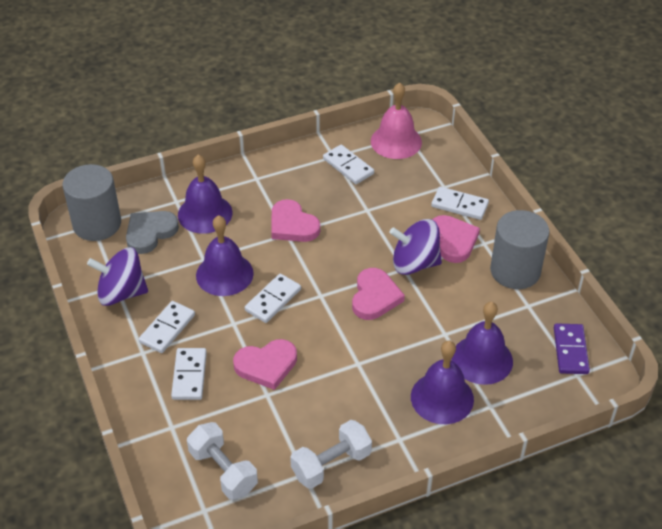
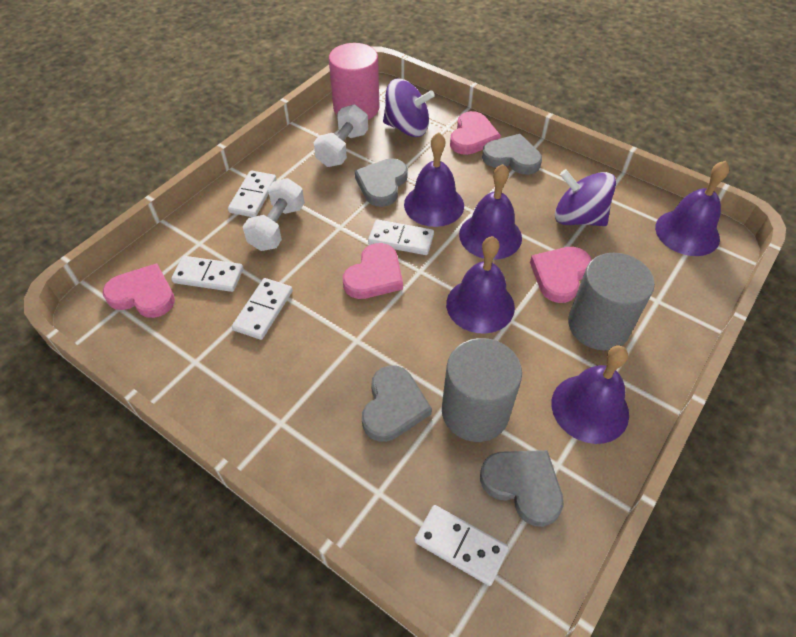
grey heart: 1 -> 4
pink bell: 1 -> 0
pink cylinder: 0 -> 1
purple bell: 4 -> 5
purple domino: 1 -> 0

